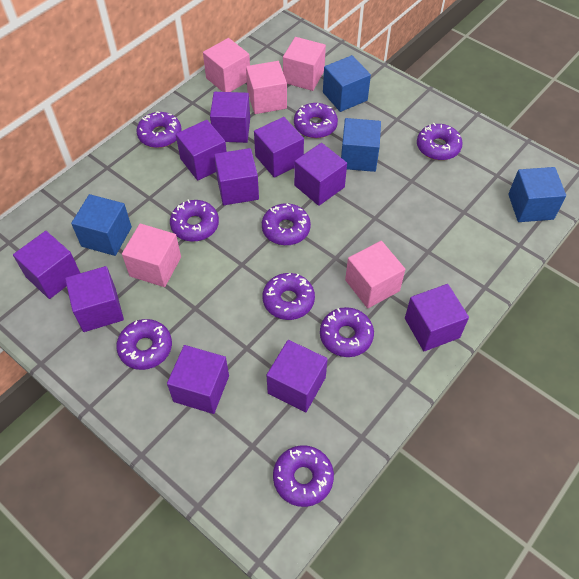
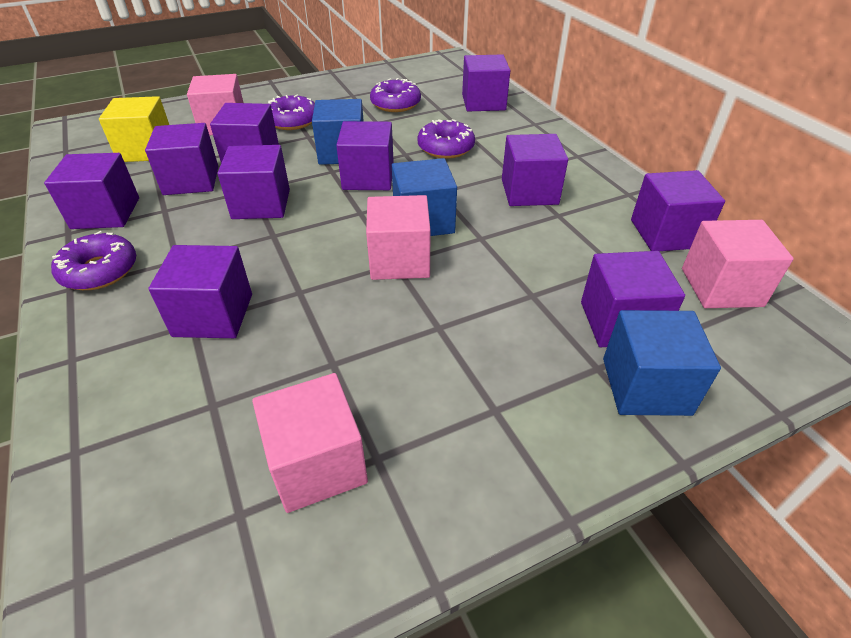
blue cube: 4 -> 3
pink cube: 5 -> 4
purple donut: 9 -> 4
yellow cube: 0 -> 1

